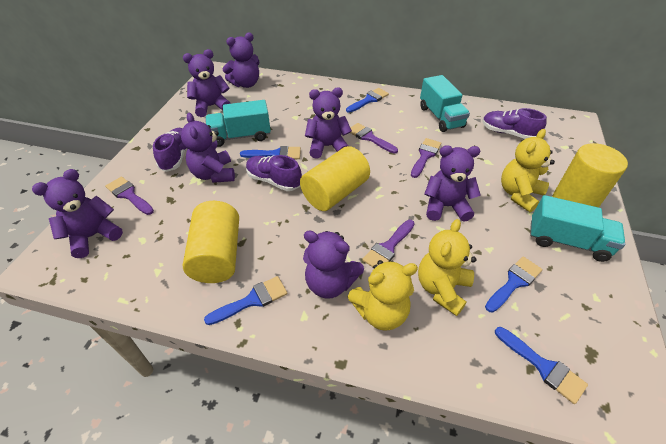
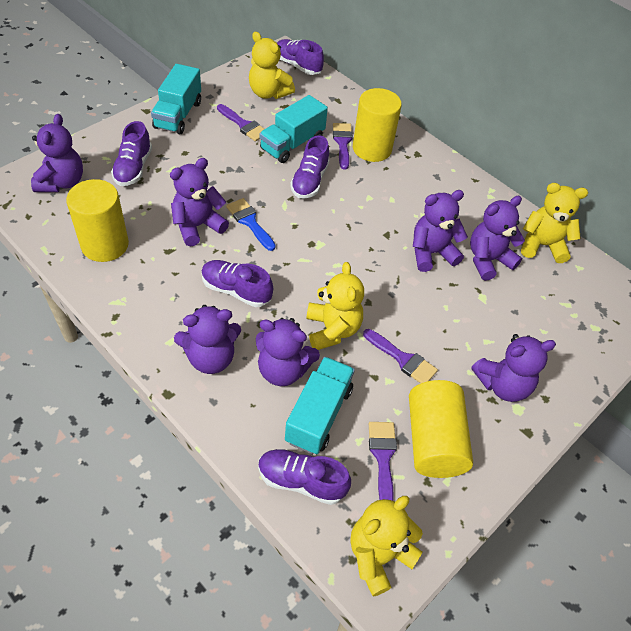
blue brush: 5 -> 1
purple shoe: 3 -> 5
yellow teddy bear: 3 -> 4

